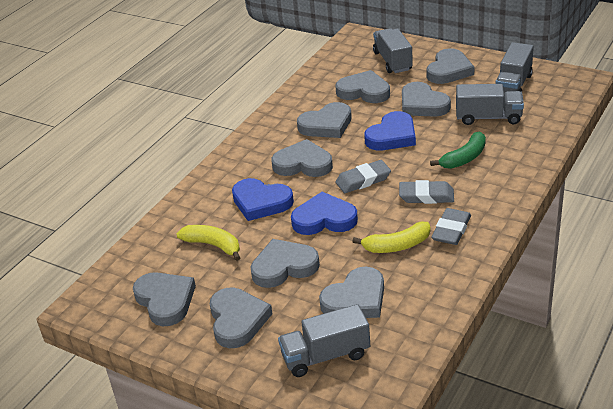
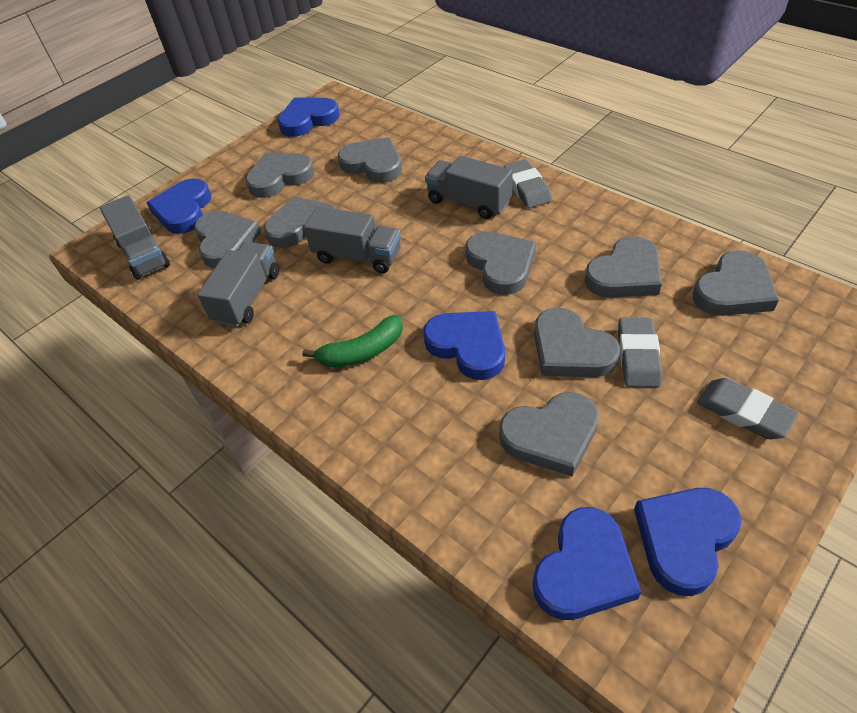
blue heart: 3 -> 5
yellow banana: 2 -> 0

